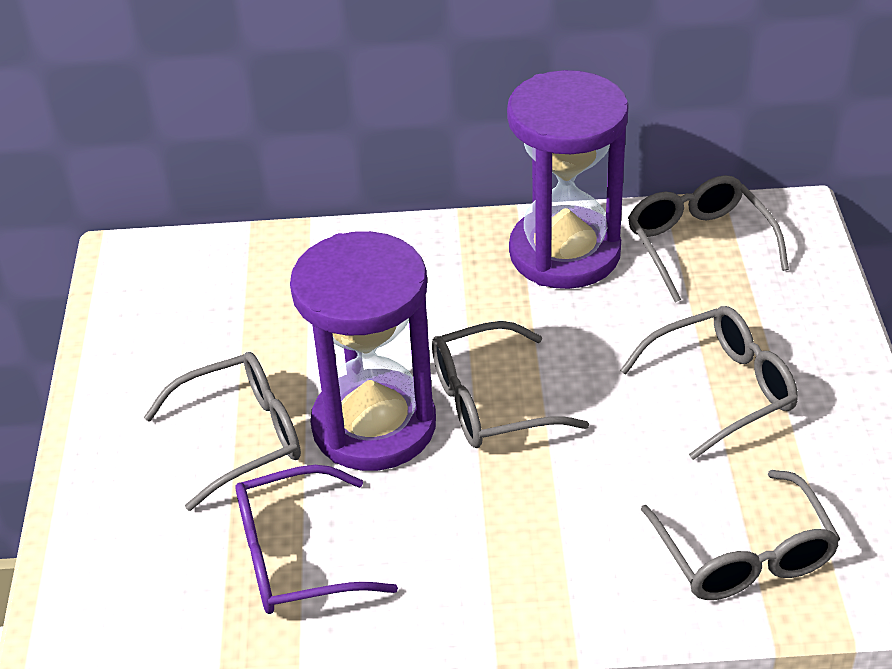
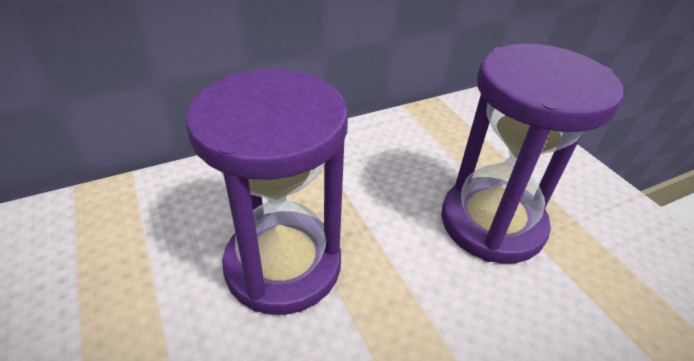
grey glasses: 5 -> 0
purple glasses: 1 -> 0

